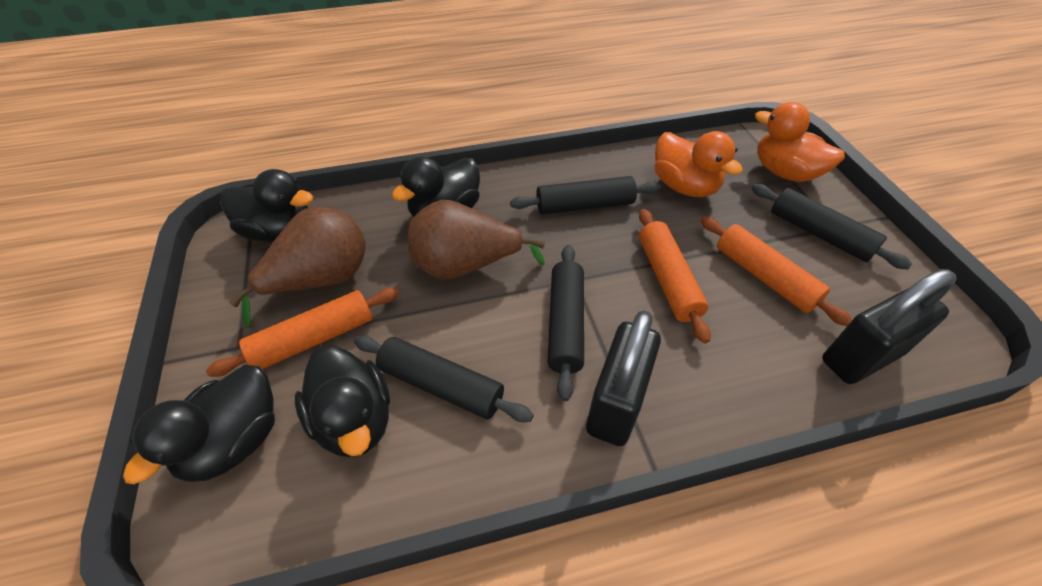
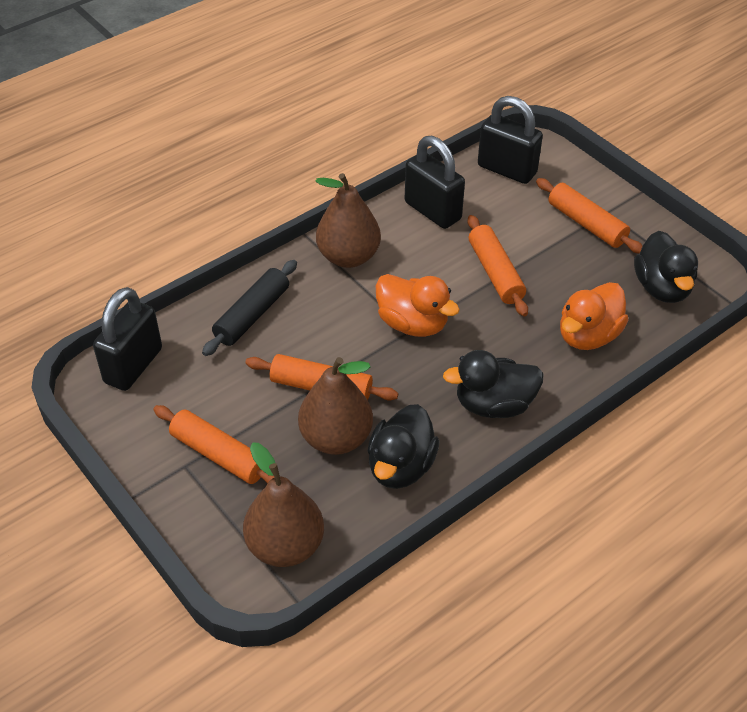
black duck: 4 -> 3
black padlock: 2 -> 3
black rolling pin: 4 -> 1
brown pear: 2 -> 3
orange rolling pin: 3 -> 4

